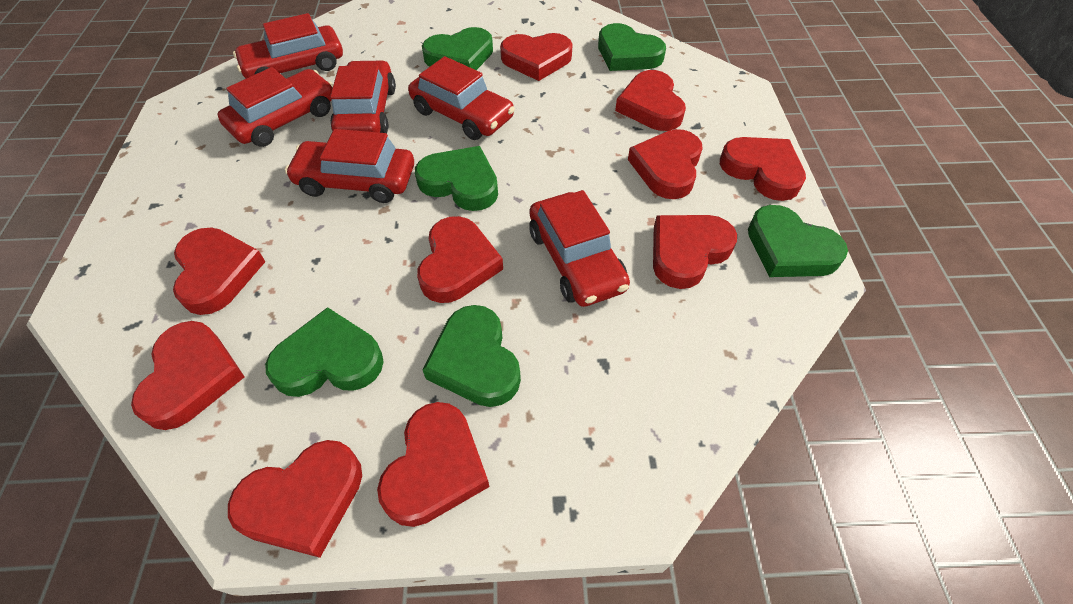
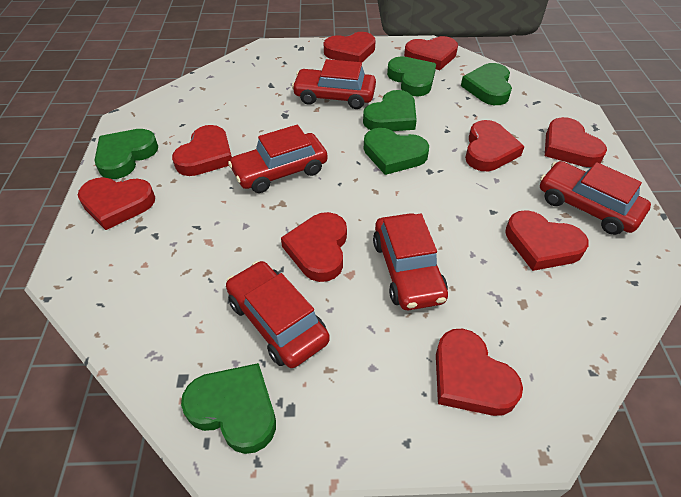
red car: 6 -> 5
red heart: 10 -> 9

